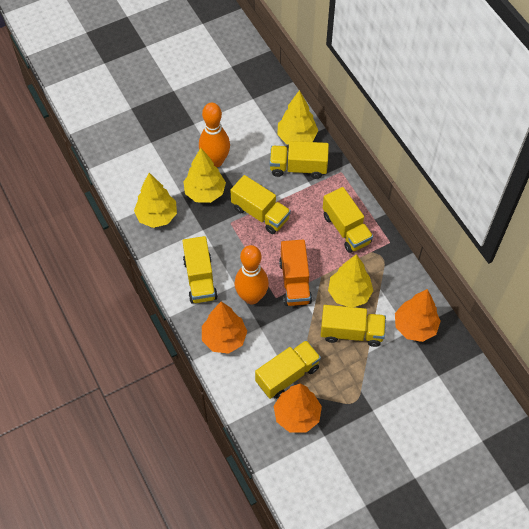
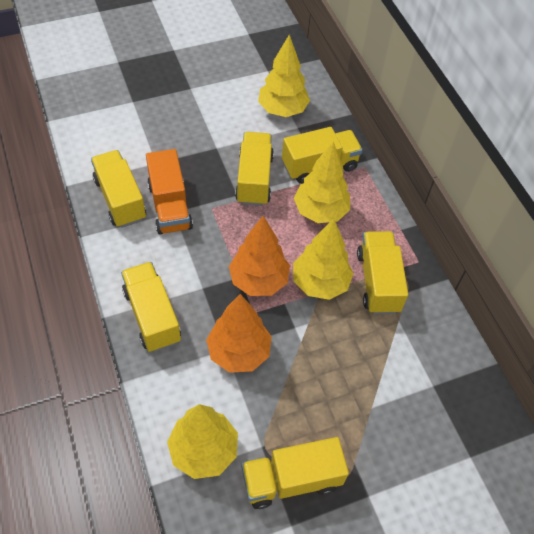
orange bowling pin: 2 -> 0
orange tree: 3 -> 2

